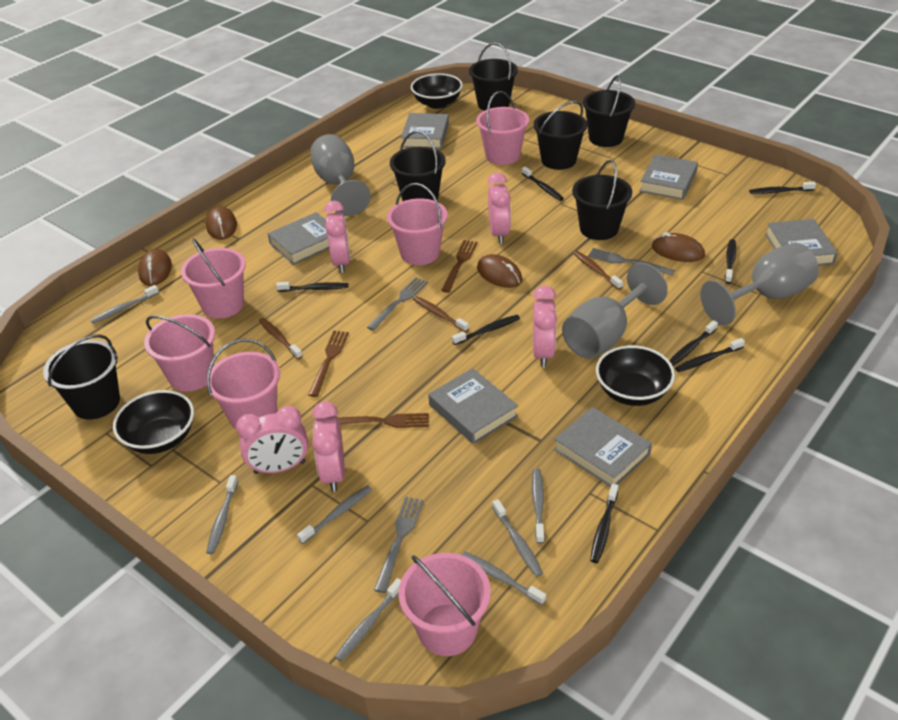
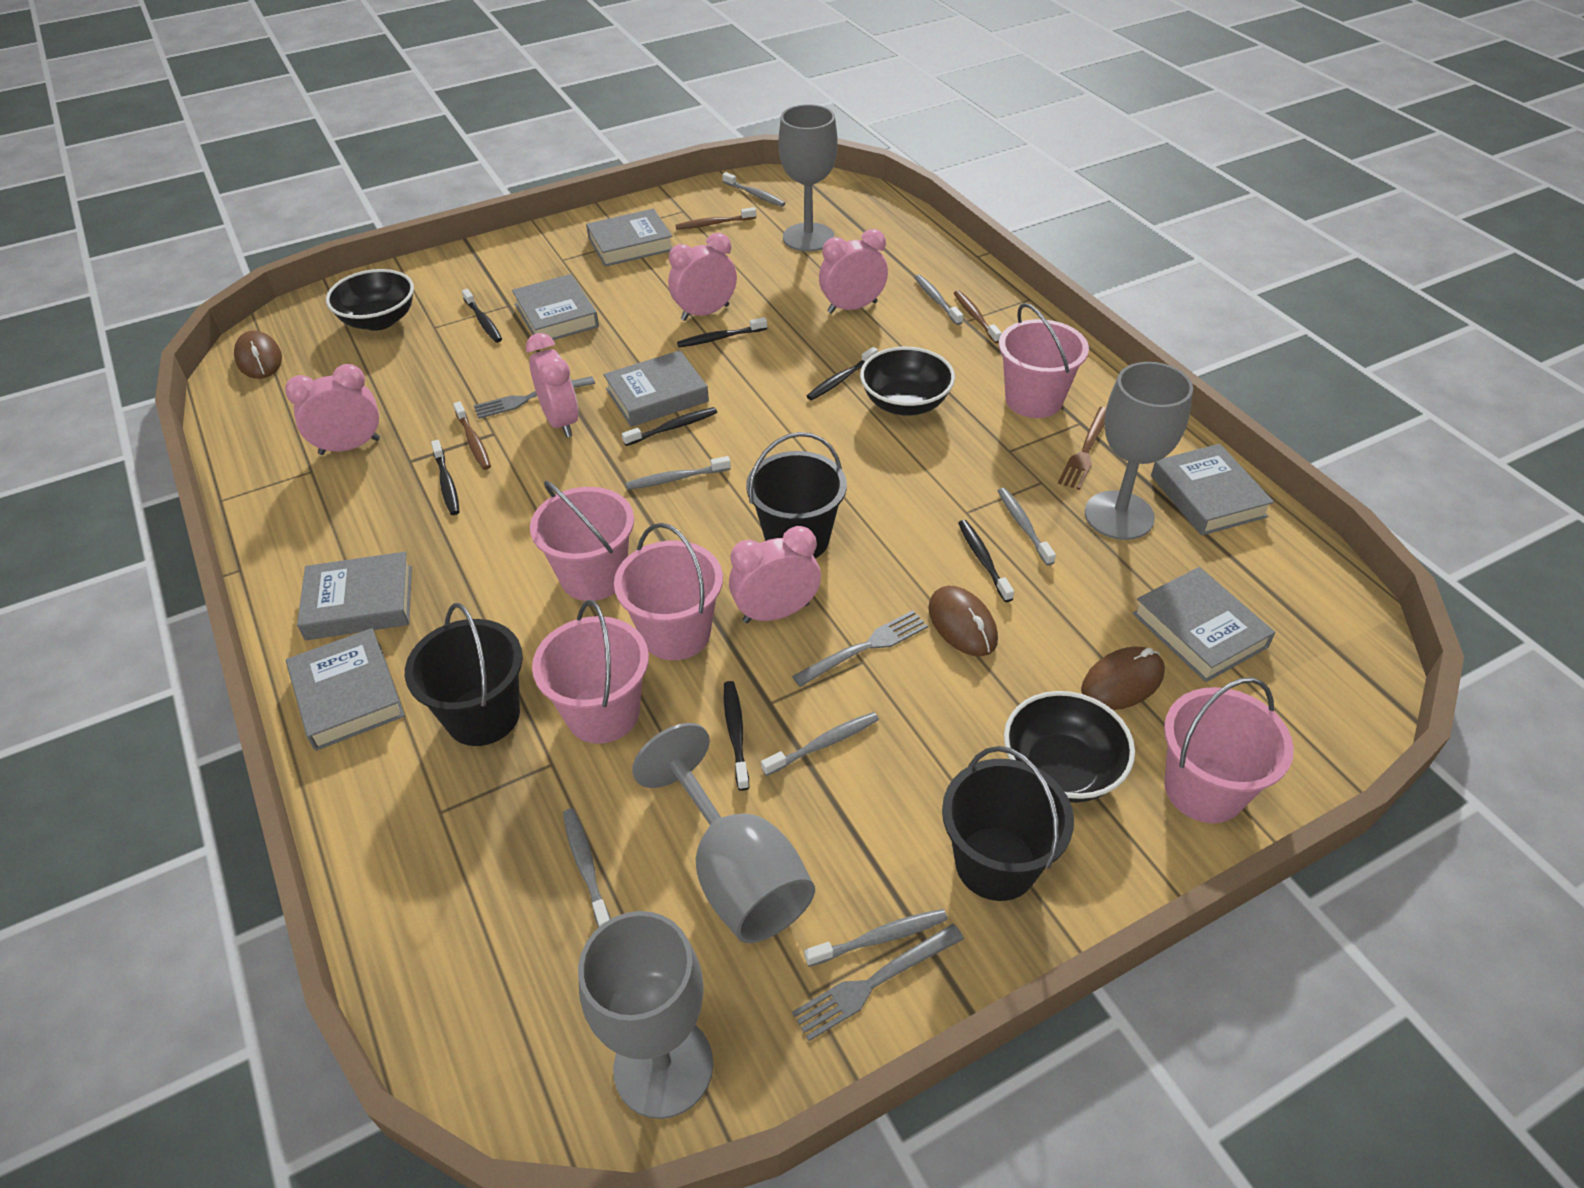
black bucket: 6 -> 3
black toothbrush: 8 -> 7
brown fork: 3 -> 1
brown mouse: 4 -> 3
grey book: 6 -> 7
grey goblet: 3 -> 4
pink bucket: 6 -> 5

